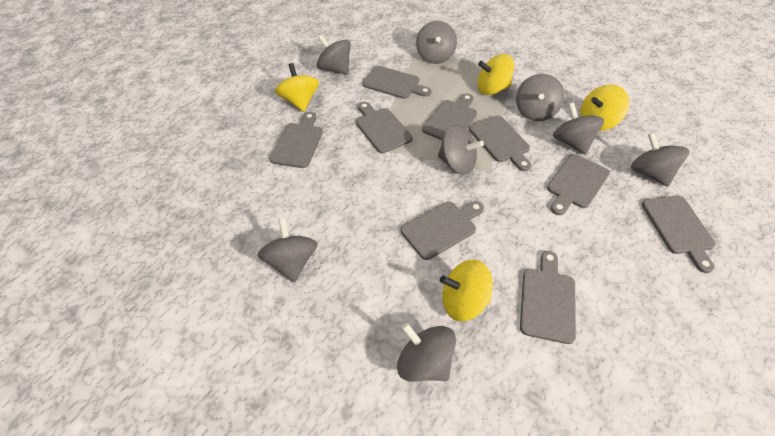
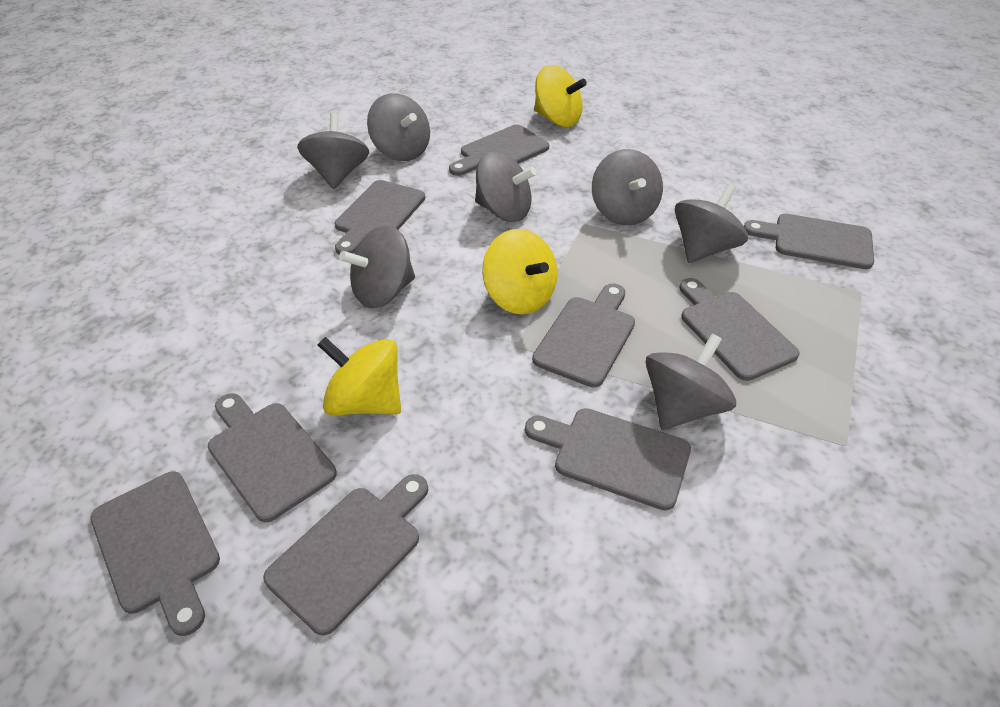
grey spinning top: 8 -> 7
yellow spinning top: 4 -> 3

